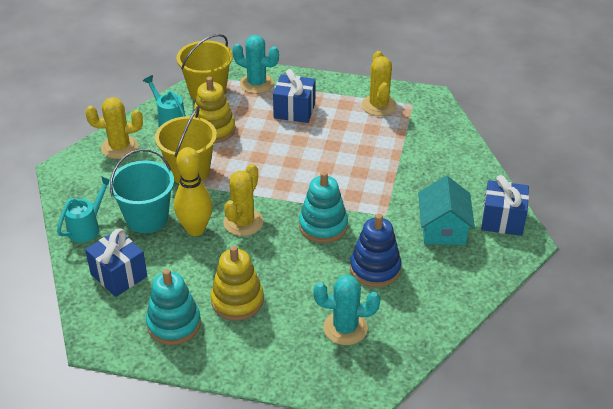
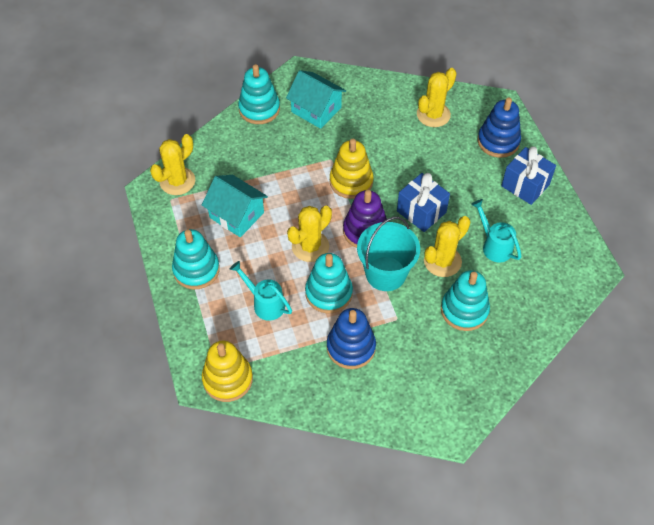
blue gift: 3 -> 2
blue stacking toy: 1 -> 2
purple stacking toy: 0 -> 1
turquoise cactus: 2 -> 0
turquoise house: 1 -> 2
turquoise stacking toy: 2 -> 4
yellow bowling pin: 1 -> 0
yellow bucket: 2 -> 0
yellow cactus: 3 -> 4

